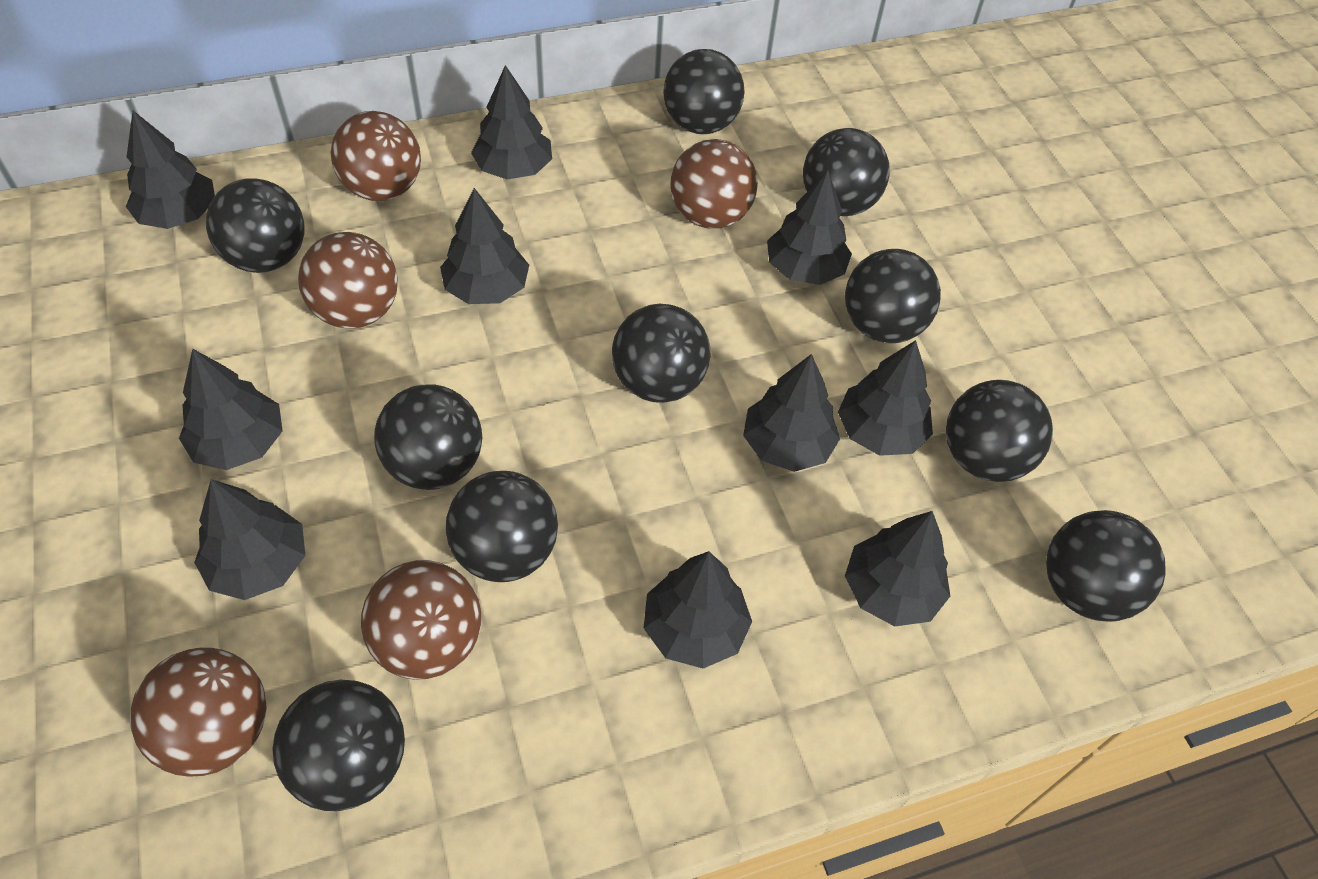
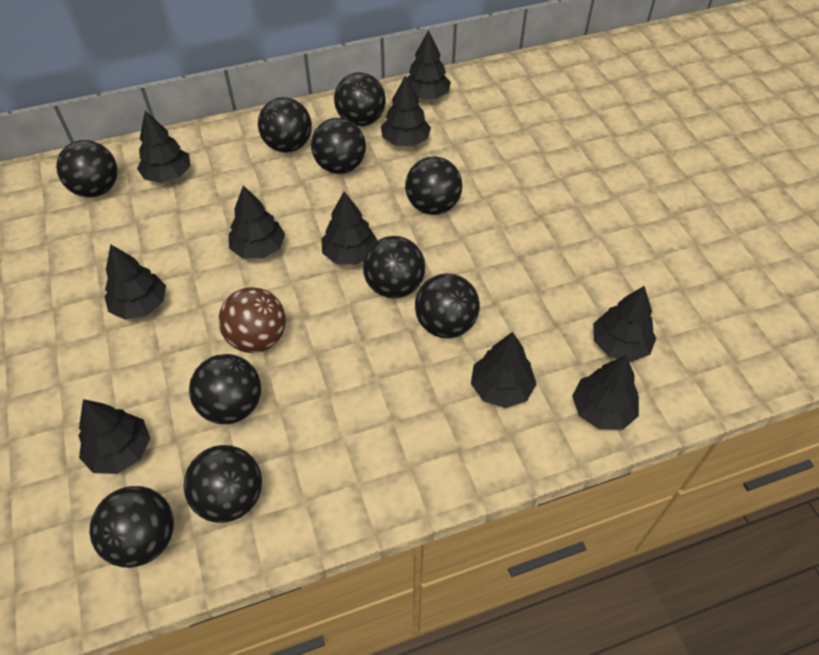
brown ball: 5 -> 1

